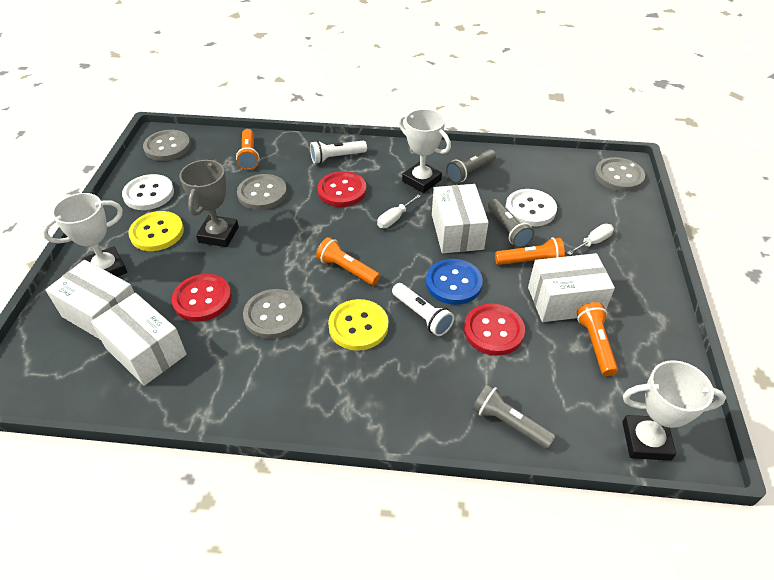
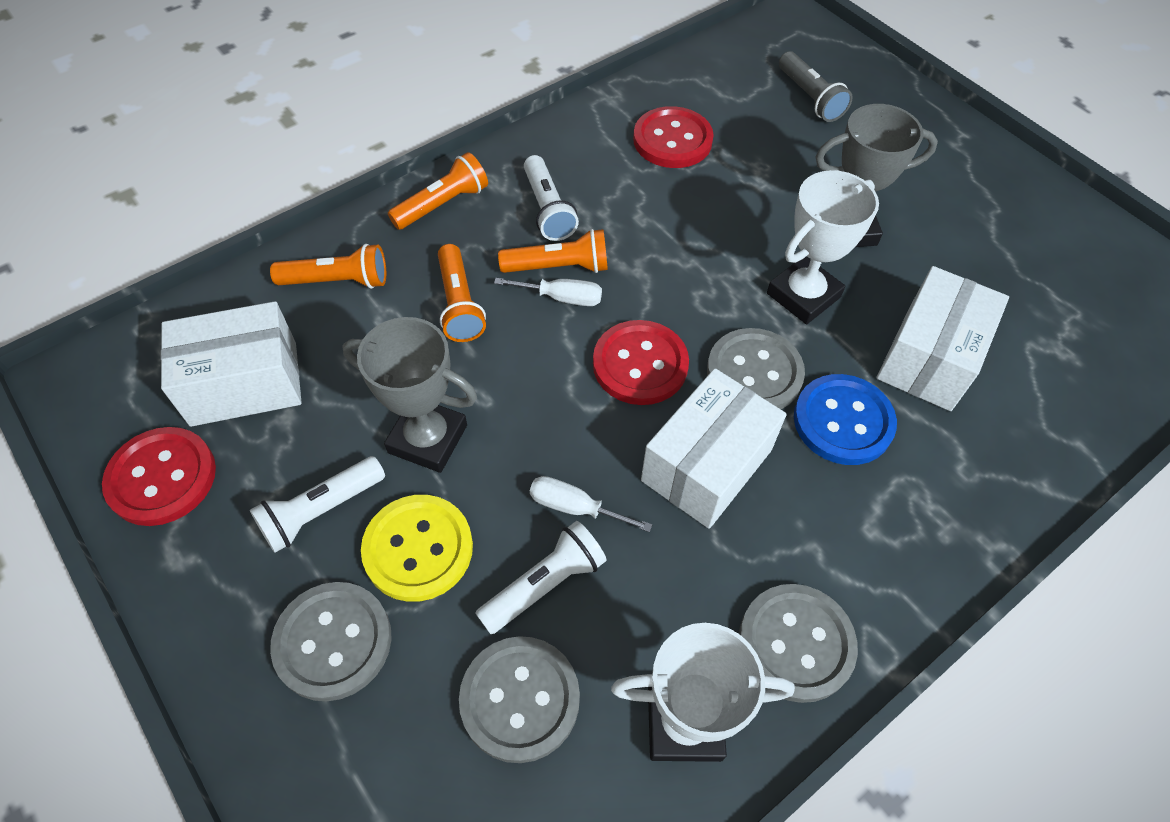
grey flashlight: 3 -> 1
grey trophy: 1 -> 2
white box: 4 -> 3
white button: 2 -> 0
white flashlight: 2 -> 3
white trophy: 3 -> 2
yellow button: 2 -> 1

